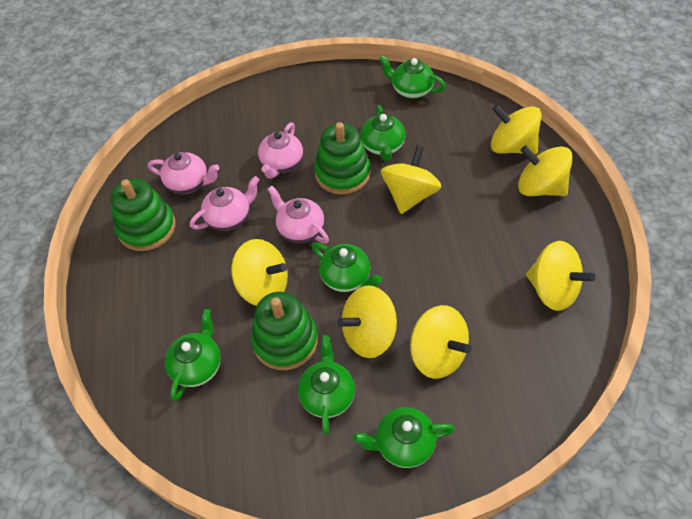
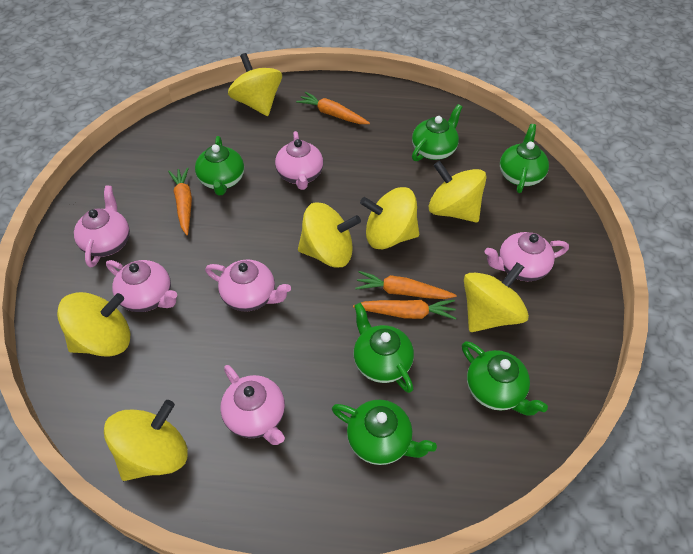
green stacking toy: 3 -> 0
orange carrot: 0 -> 4
pink teapot: 4 -> 6

